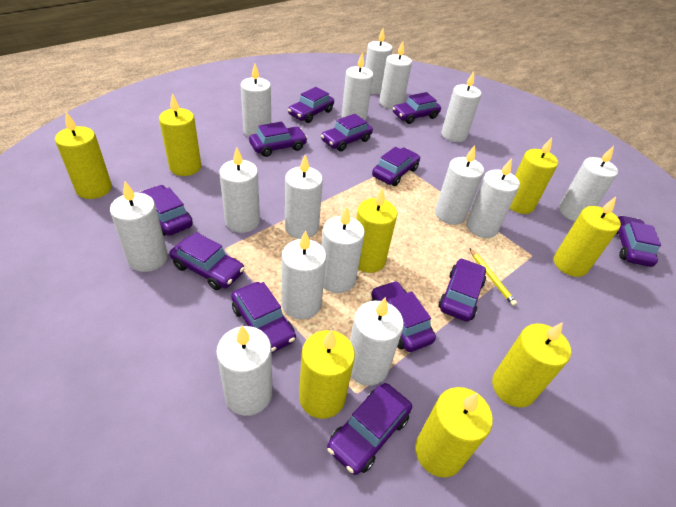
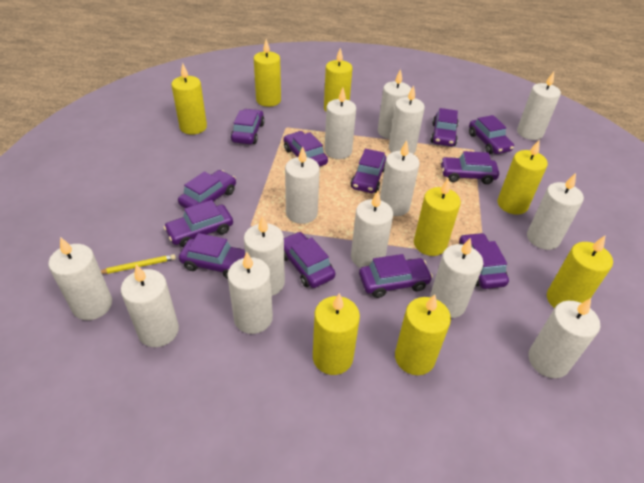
white candle: 15 -> 14

